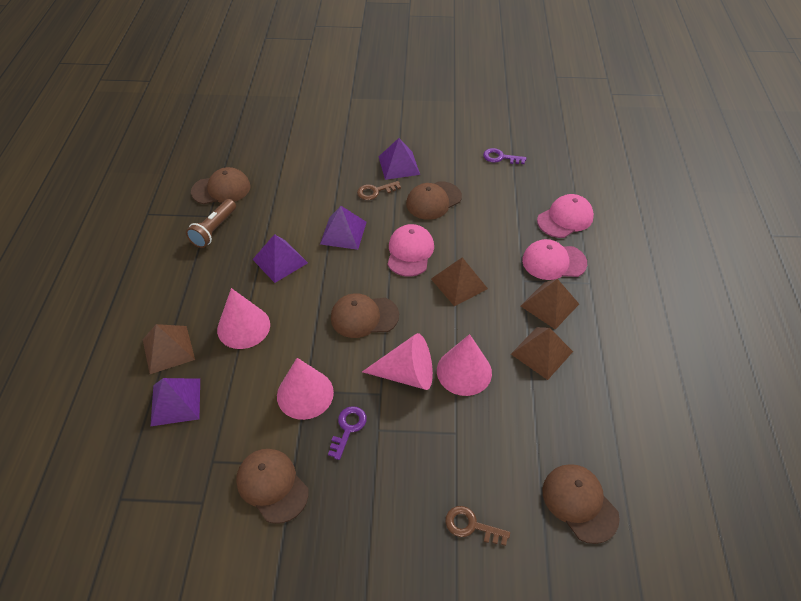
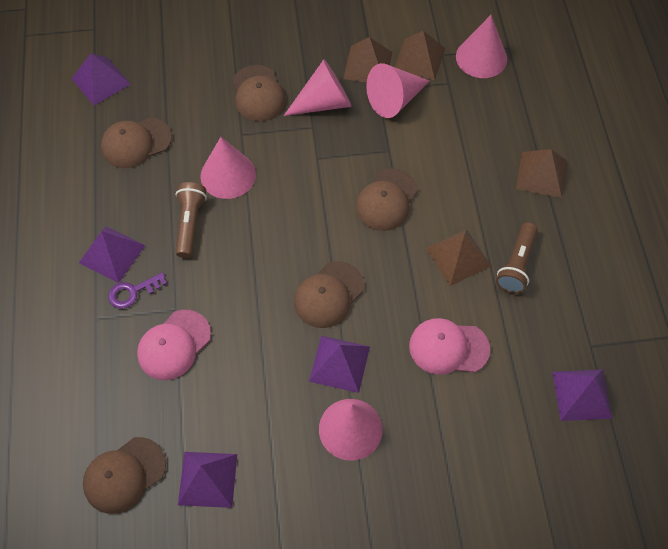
brown flashlight: 1 -> 2
brown key: 2 -> 0
pink cap: 3 -> 2
pink cone: 4 -> 5
purple key: 2 -> 1
purple pyramid: 4 -> 5

